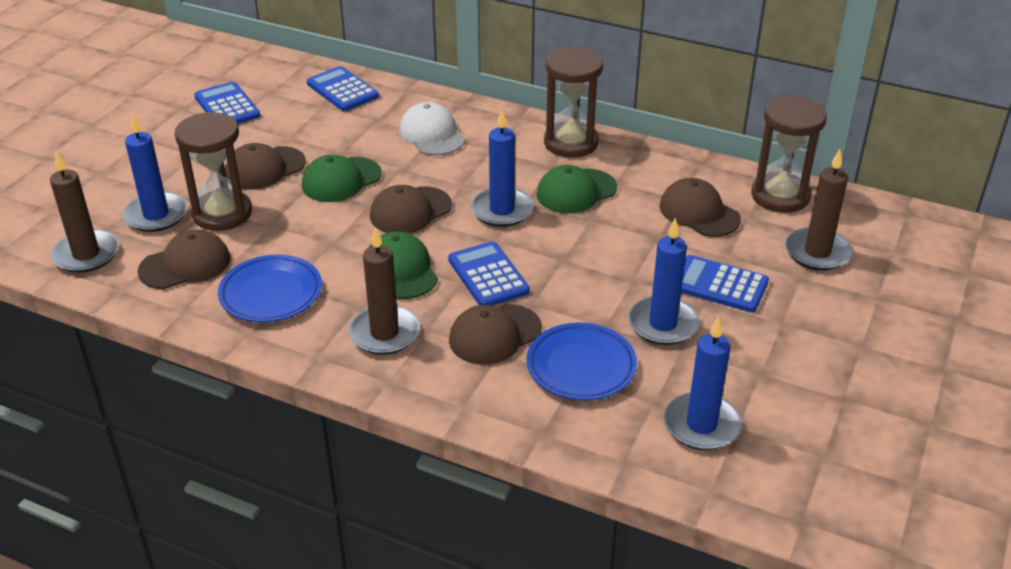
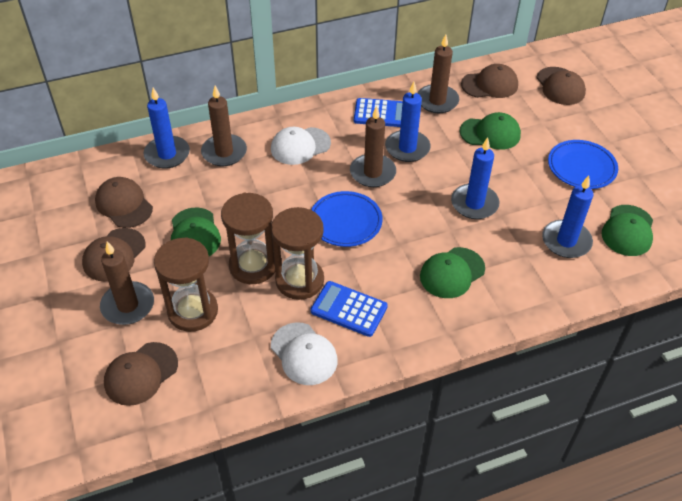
blue calculator: 4 -> 2
brown candle: 3 -> 4
green cap: 3 -> 4
white cap: 1 -> 2

